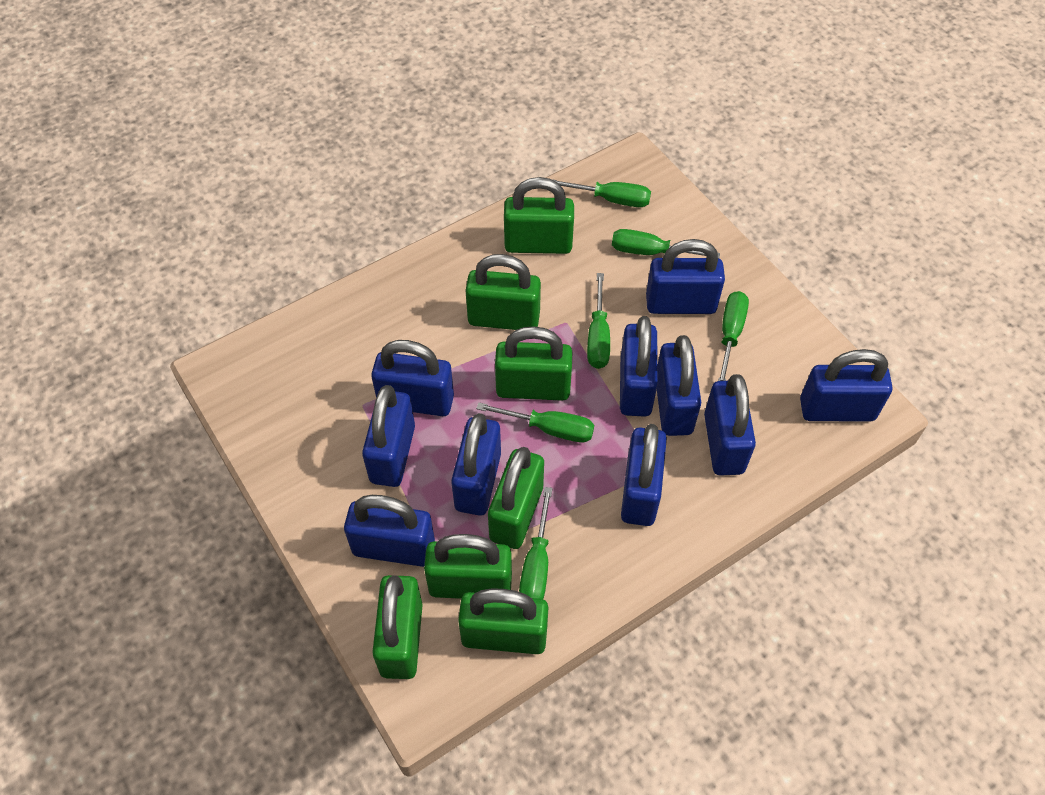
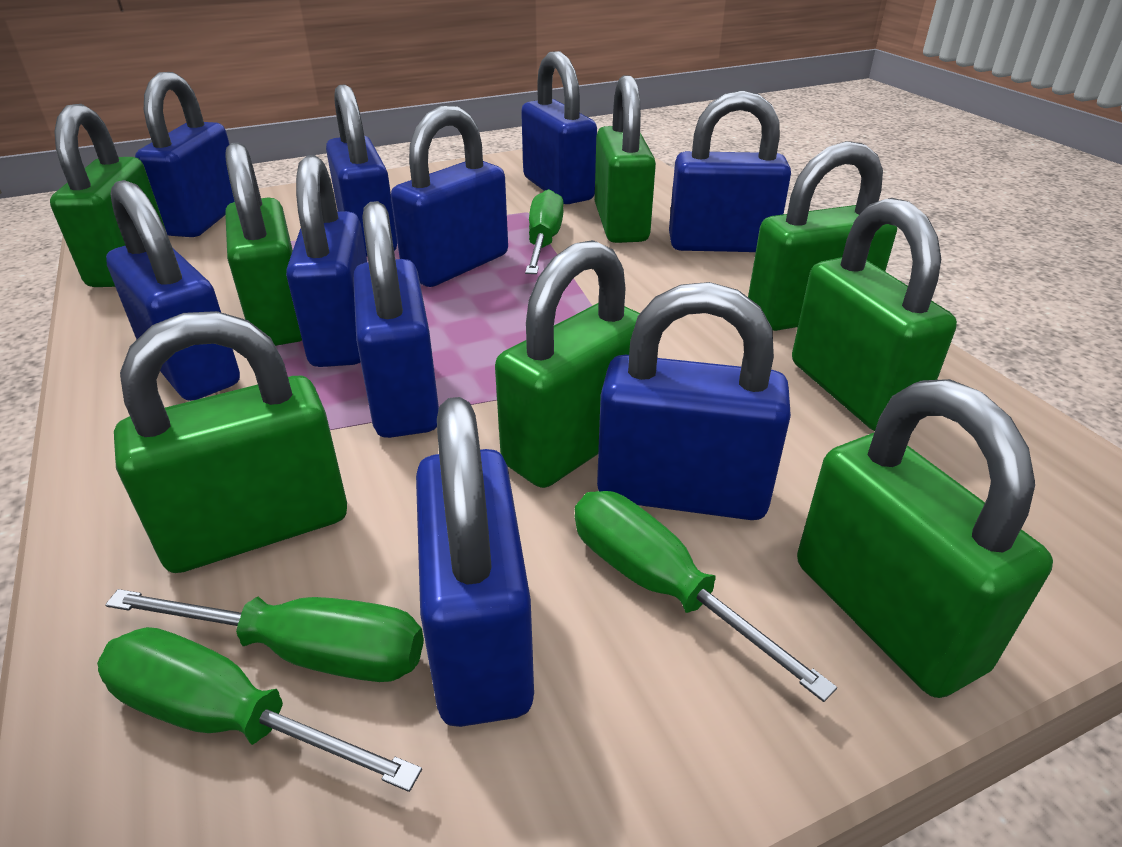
green padlock: 7 -> 8
green screwdriver: 6 -> 4

